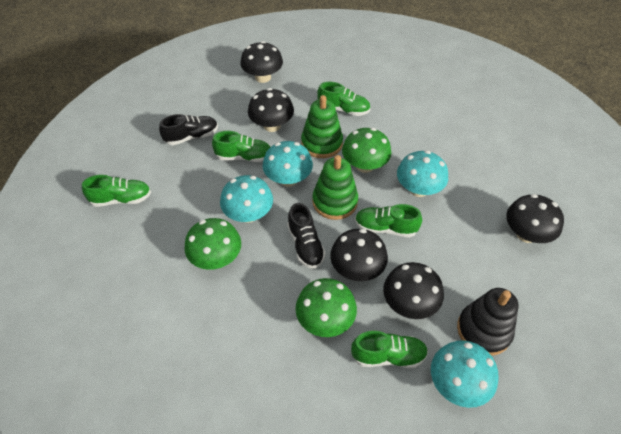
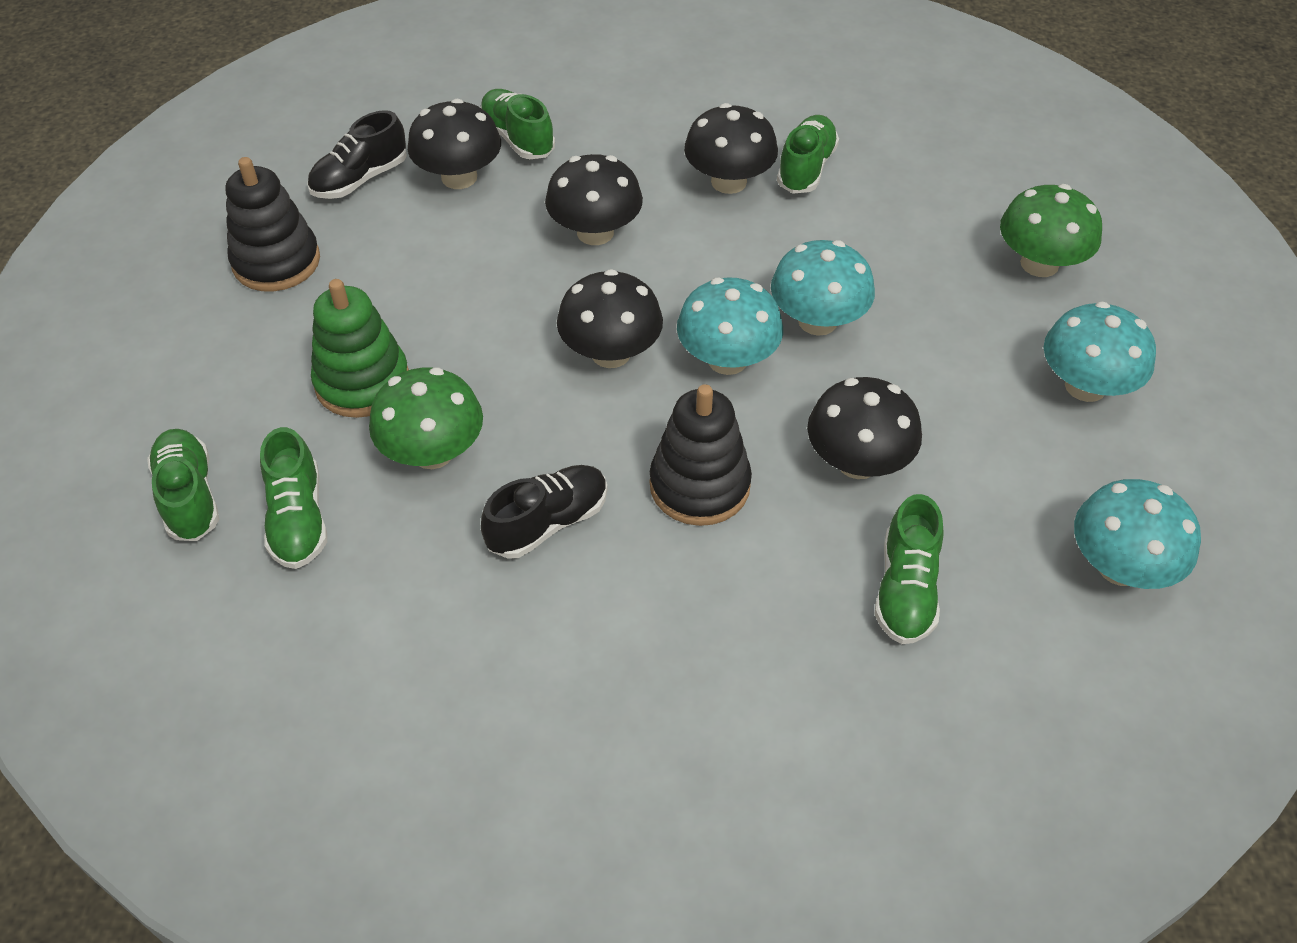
black stacking toy: 1 -> 2
green mushroom: 3 -> 2
green stacking toy: 2 -> 1

